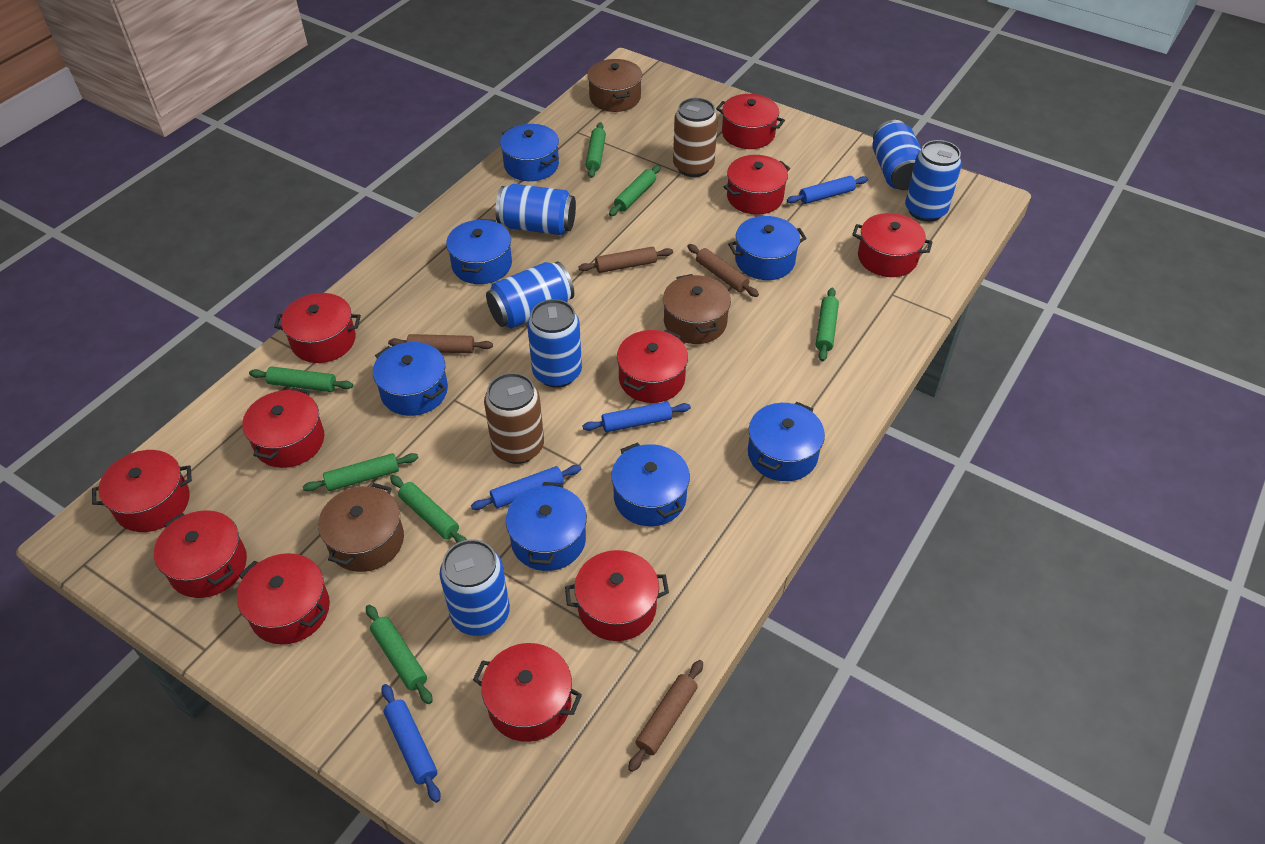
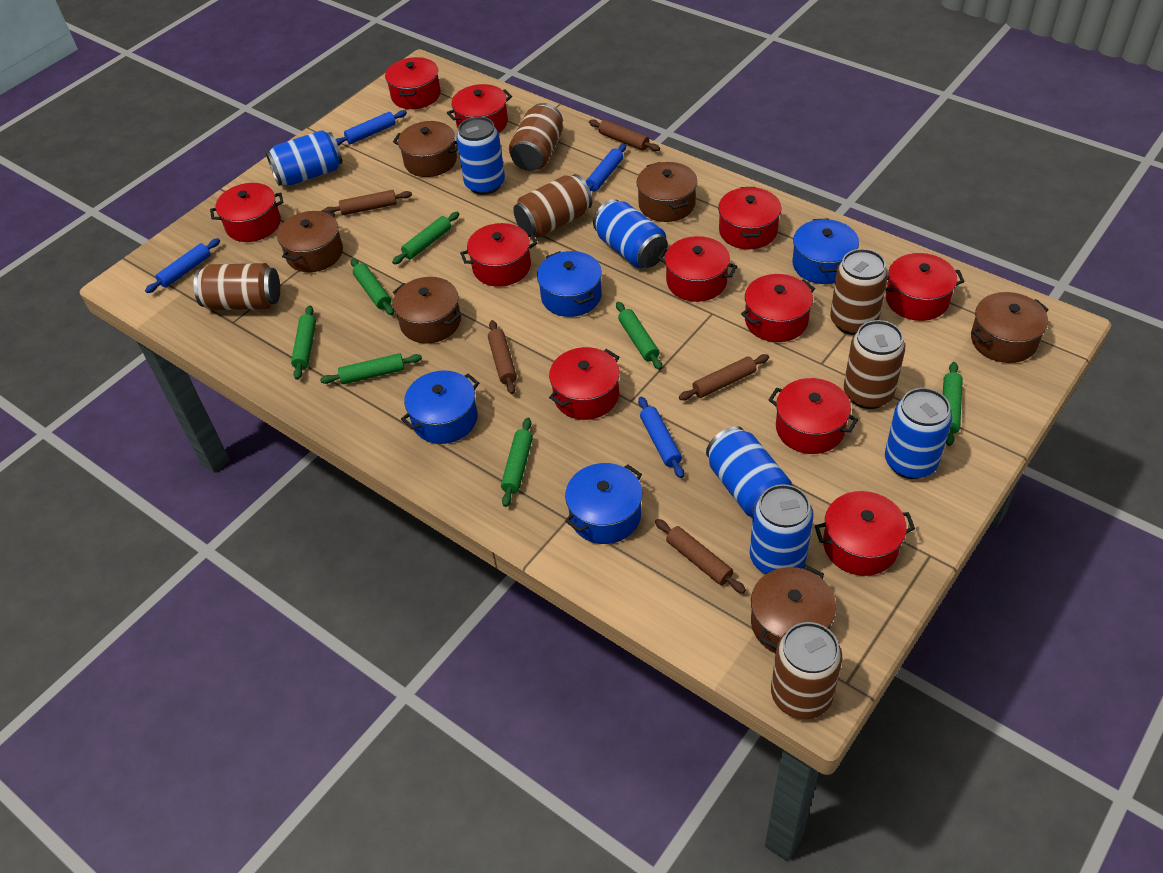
blue pot: 7 -> 4
brown can: 2 -> 6
brown pot: 3 -> 6
brown rolling pin: 4 -> 5

